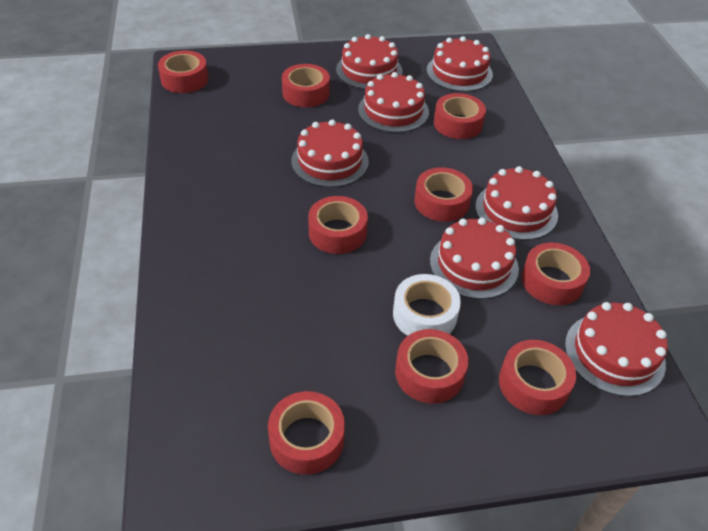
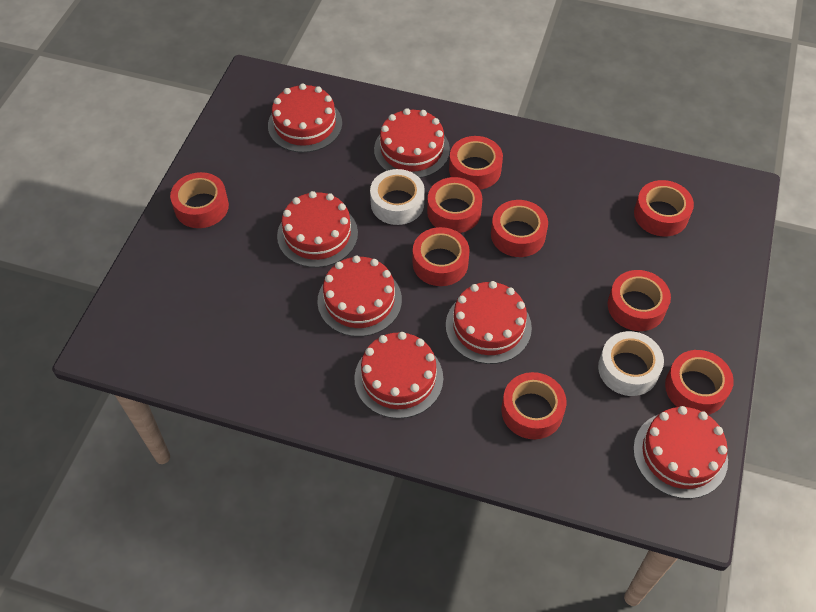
white tape: 1 -> 2

